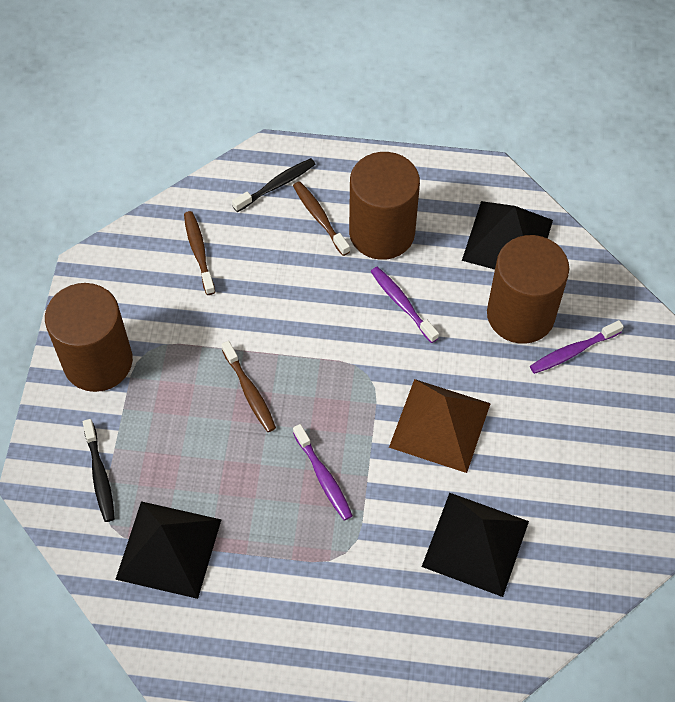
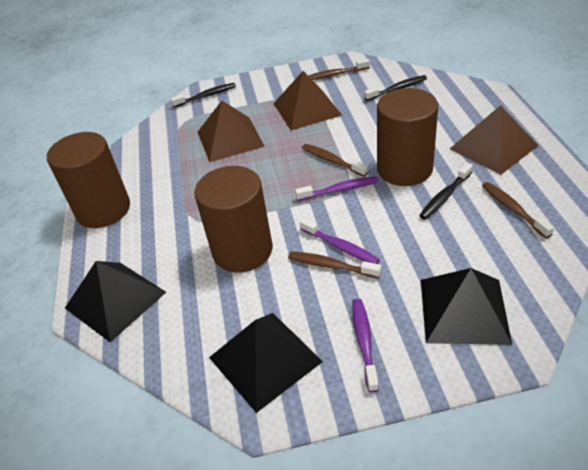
black toothbrush: 2 -> 3
brown pyramid: 1 -> 3
brown toothbrush: 3 -> 4

